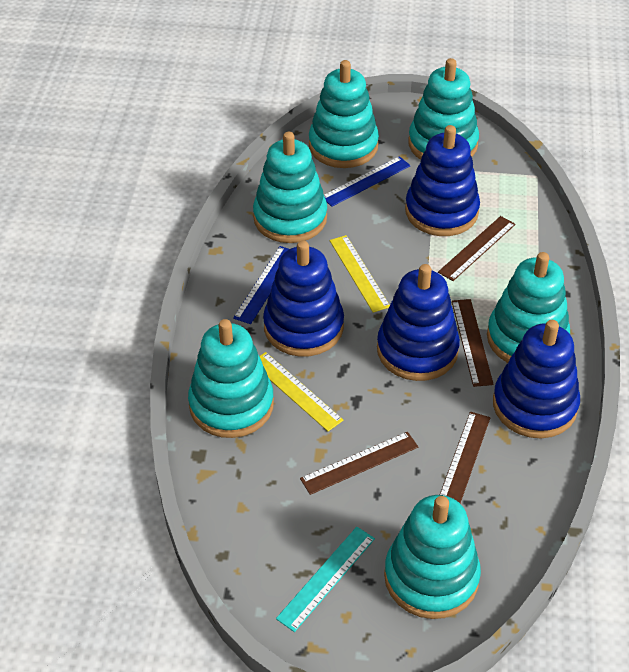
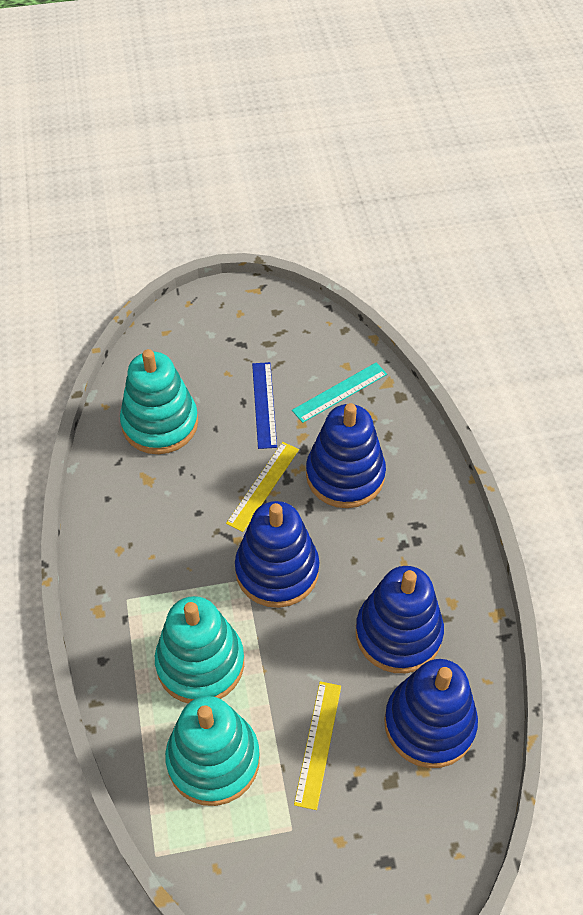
blue ruler: 2 -> 1
brown ruler: 4 -> 0
turquoise stacking toy: 6 -> 3

